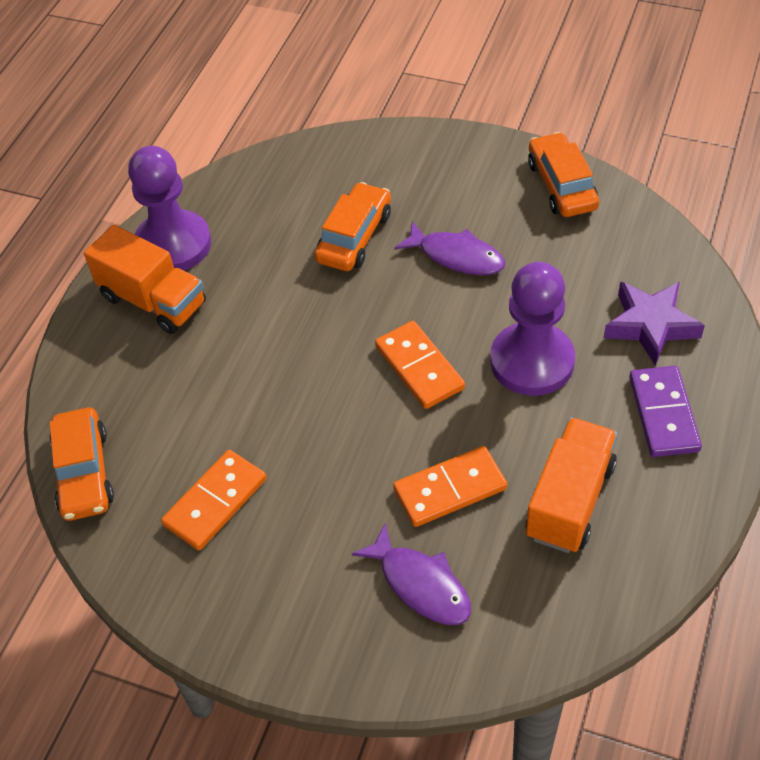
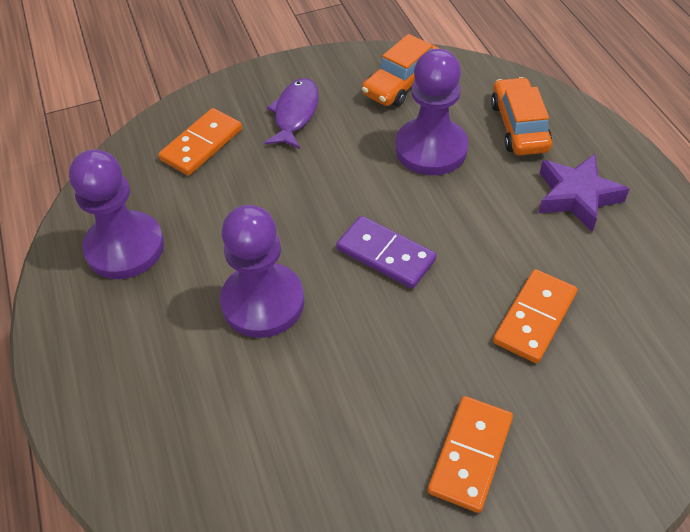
orange car: 3 -> 2
orange truck: 2 -> 0
purple fish: 2 -> 1
purple pawn: 2 -> 3

